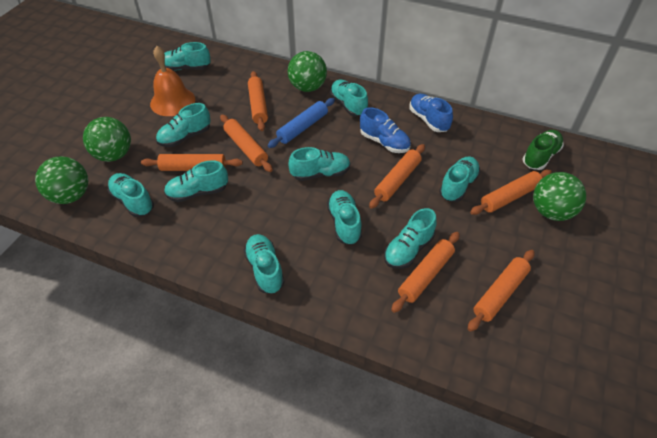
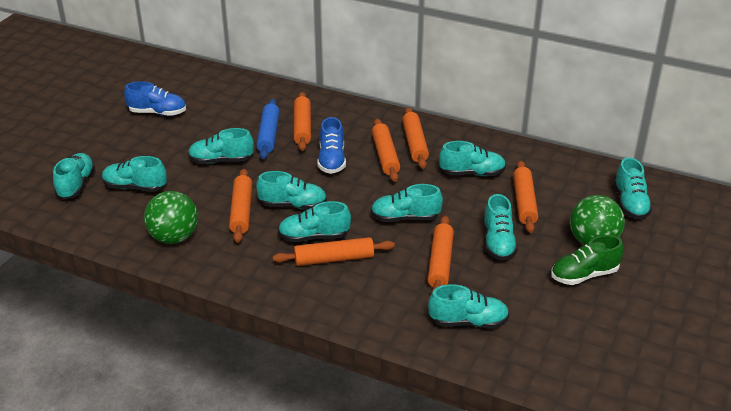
green ball: 4 -> 2
orange bell: 1 -> 0

